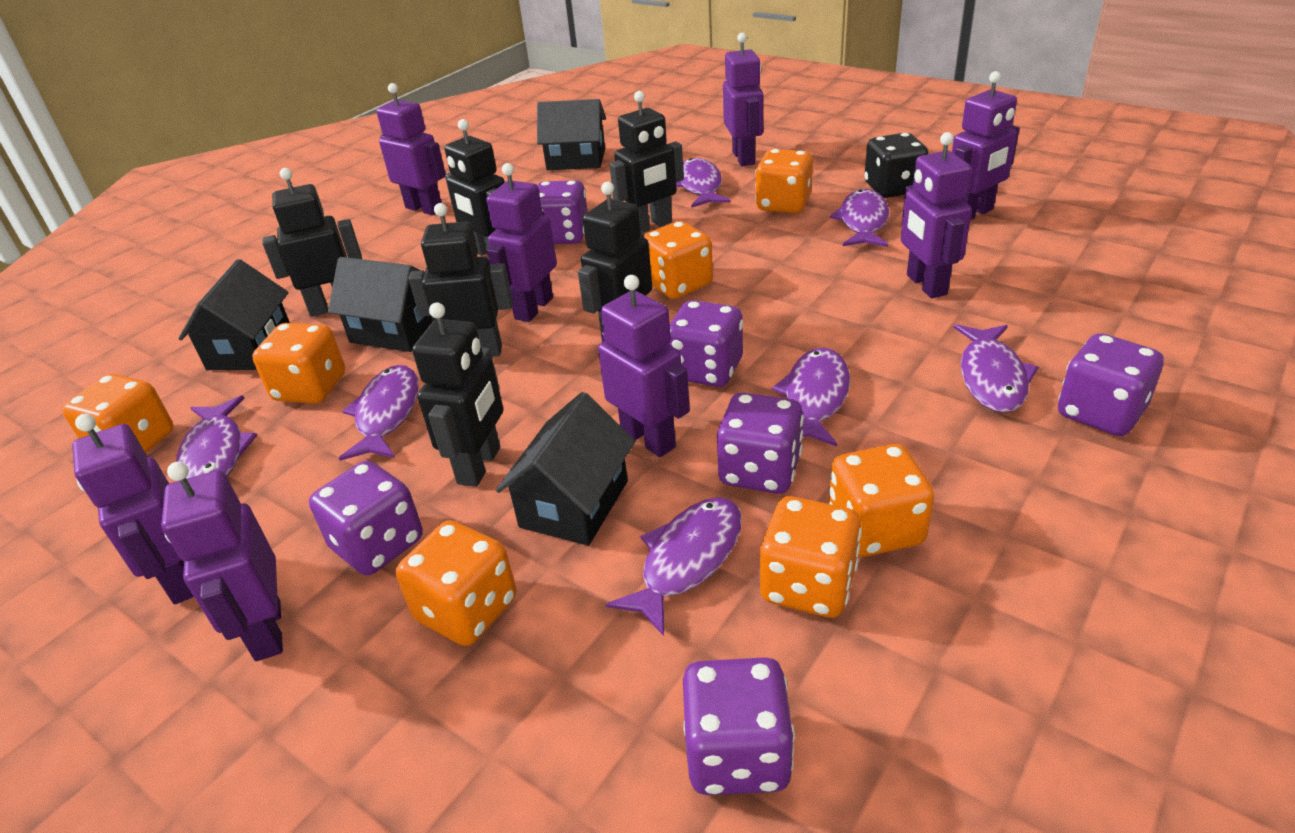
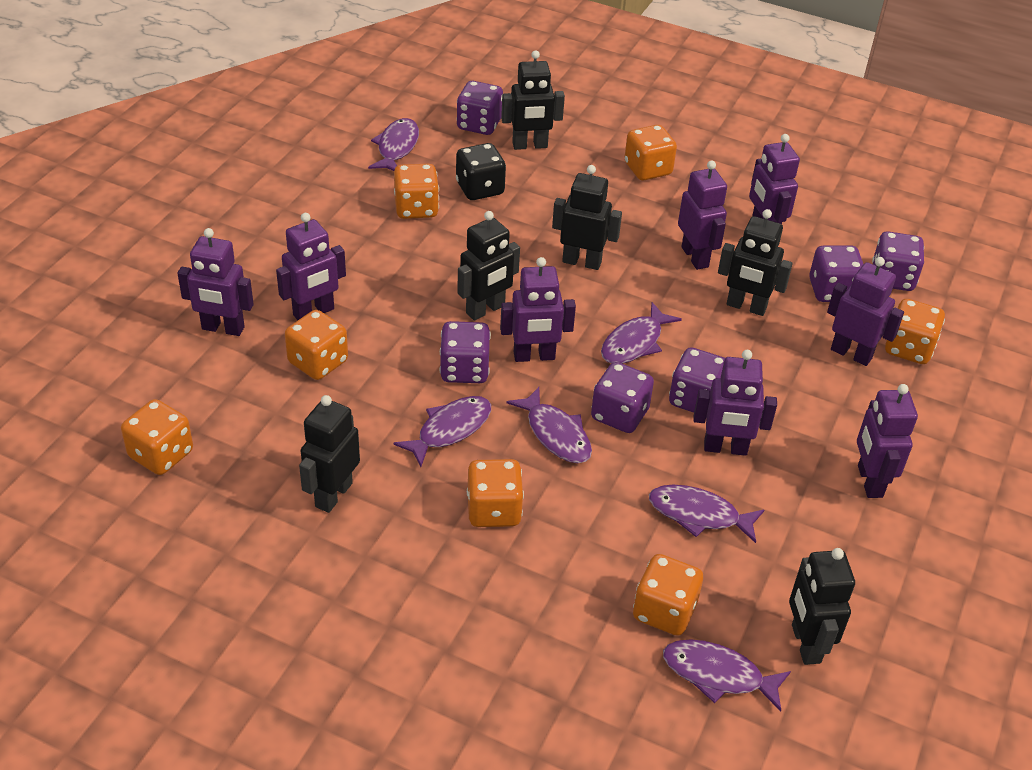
black house: 4 -> 0
purple fish: 7 -> 6

